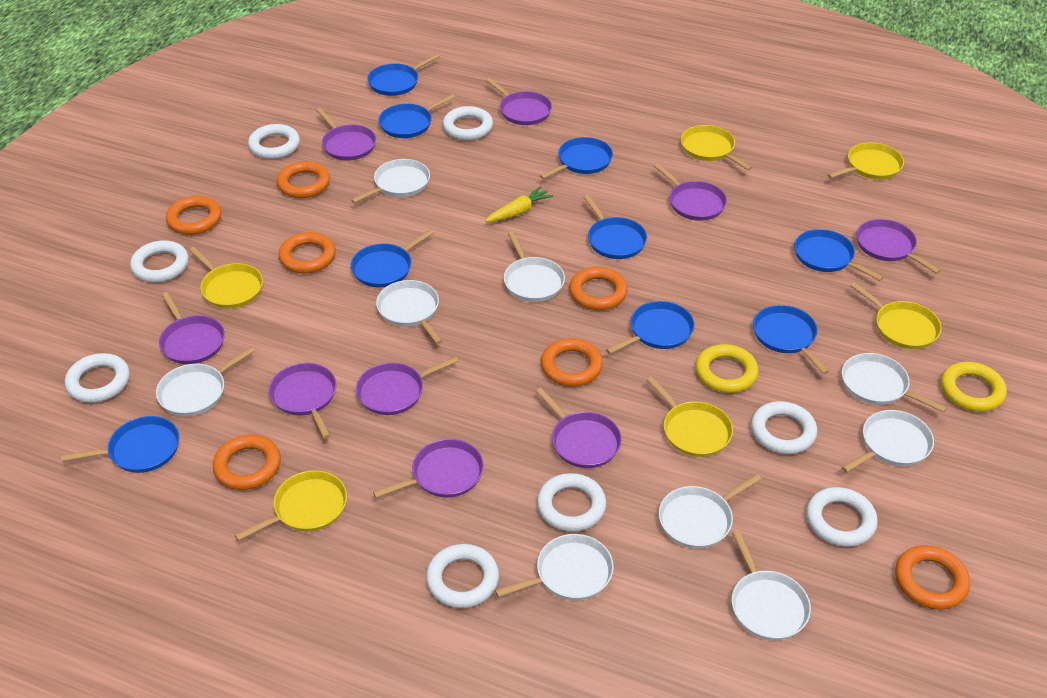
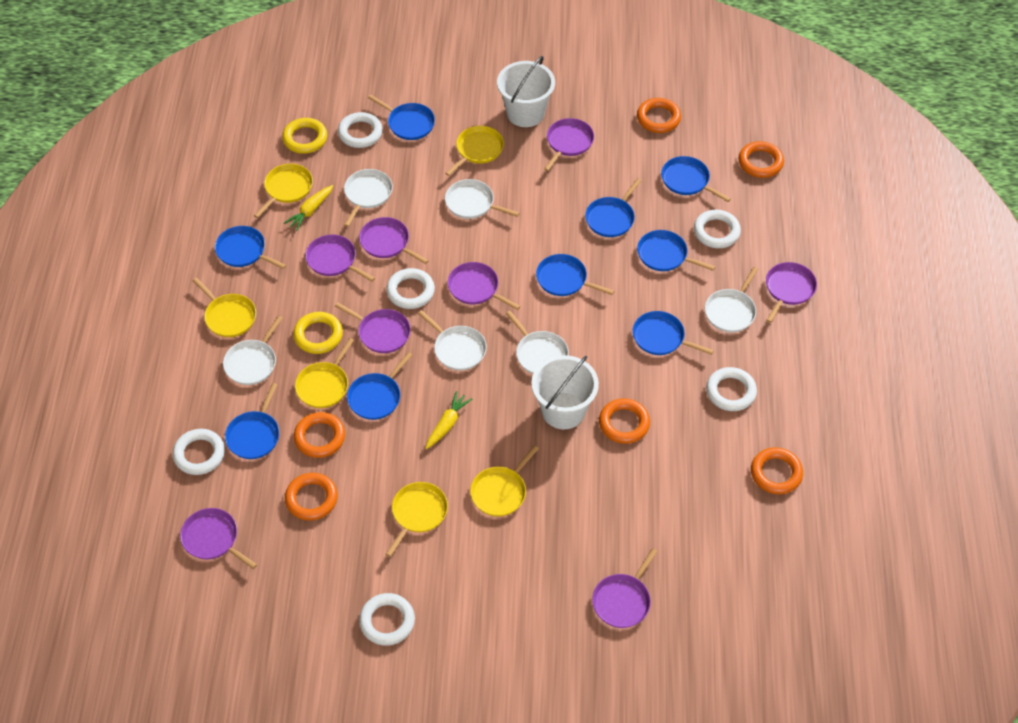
orange ring: 7 -> 6
purple pan: 9 -> 8
white bucket: 0 -> 2
white pan: 9 -> 6
white ring: 8 -> 6
yellow carrot: 1 -> 2

